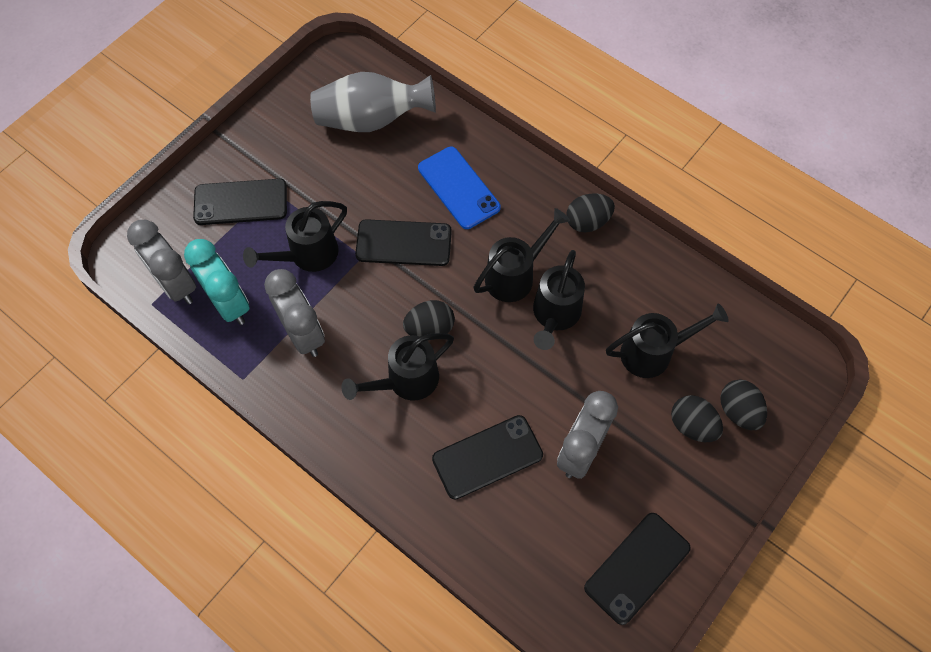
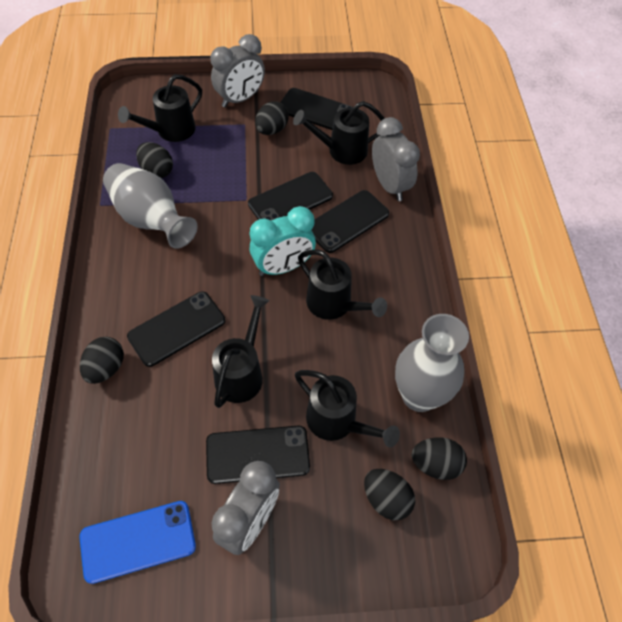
black egg: 4 -> 5
black phone: 4 -> 5
grey vase: 1 -> 2

